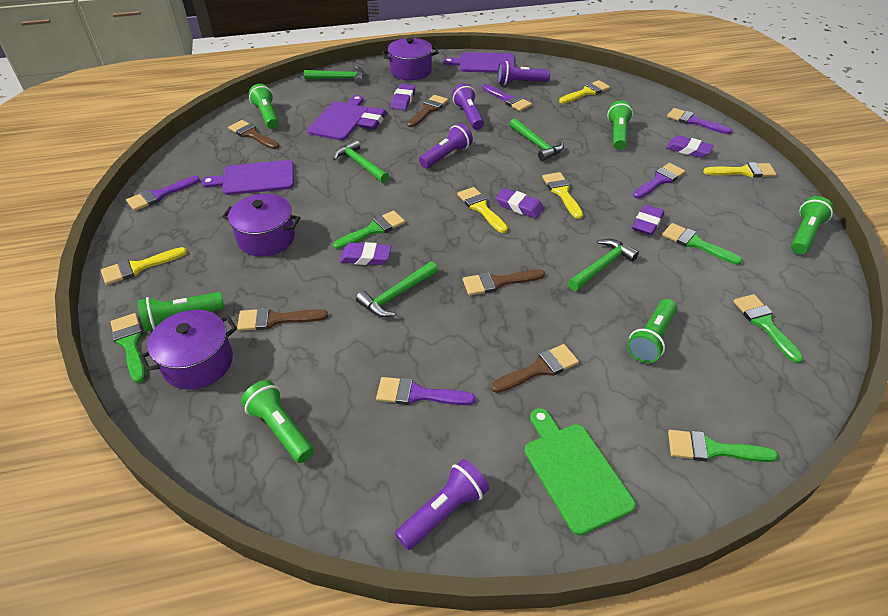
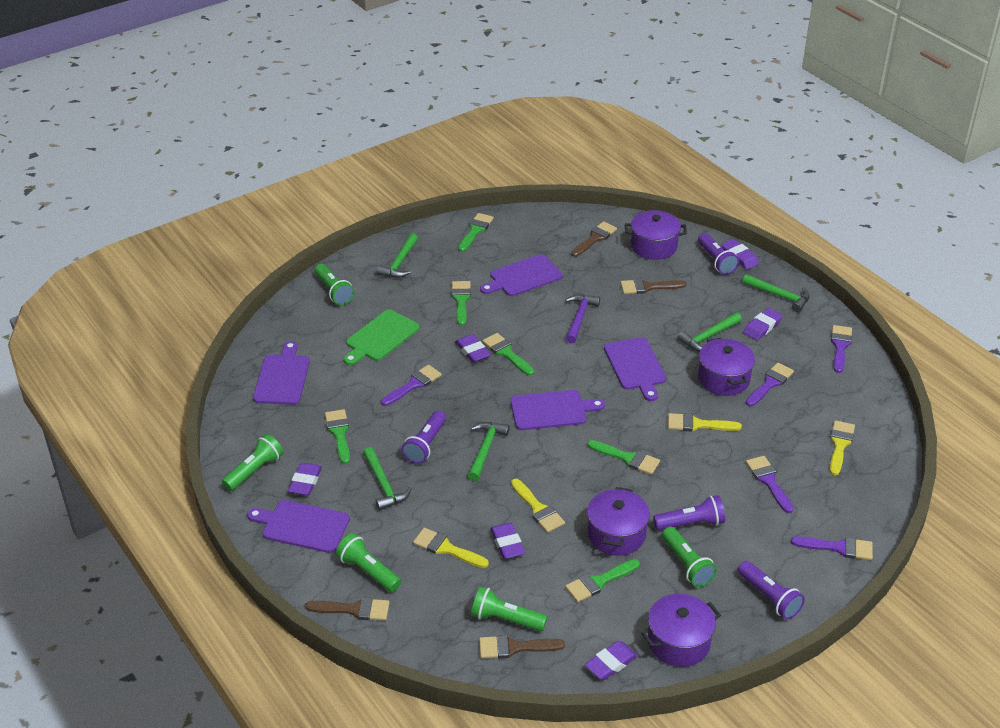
brown brush: 5 -> 4
green brush: 5 -> 6
green flashlight: 6 -> 5
purple cutting board: 3 -> 5
purple hammer: 0 -> 1
purple pot: 3 -> 4
yellow brush: 5 -> 4

